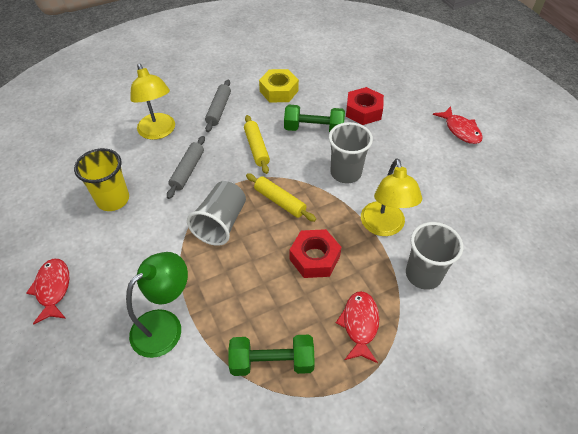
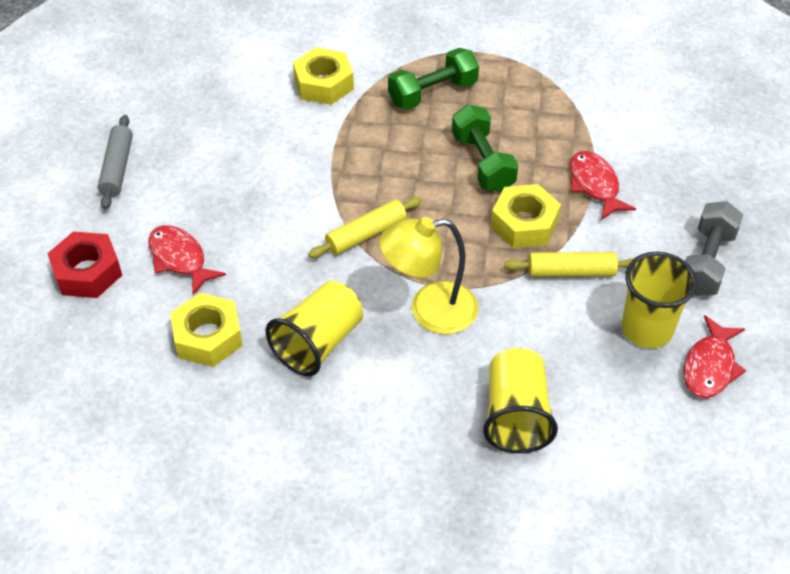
green lamp: 1 -> 0
grey cup: 3 -> 0
grey dumbbell: 0 -> 1
grey rolling pin: 2 -> 1
red nut: 2 -> 1
yellow cup: 1 -> 3
yellow lamp: 2 -> 1
yellow nut: 1 -> 3

